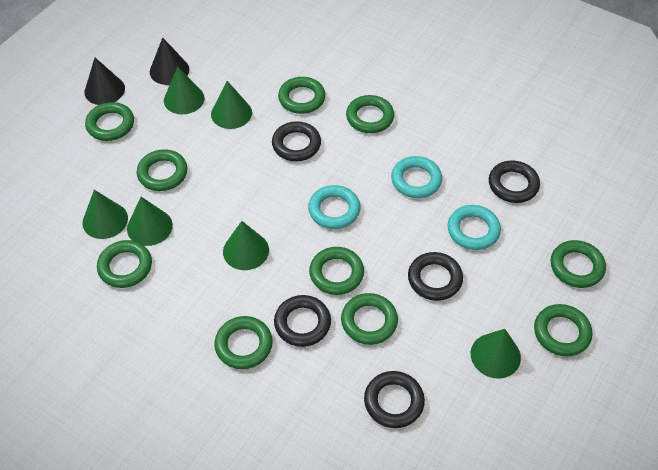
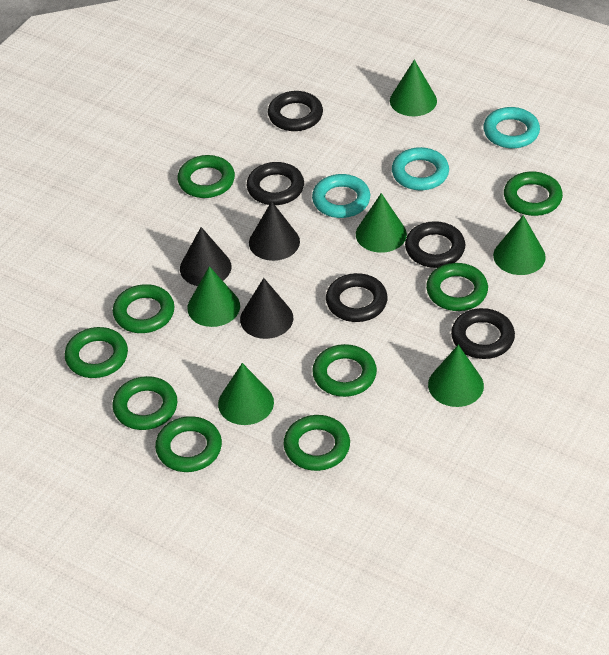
black cone: 2 -> 3
green ring: 10 -> 9

